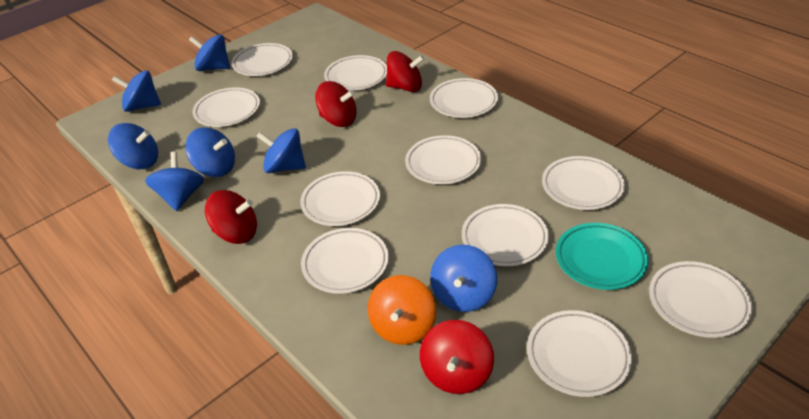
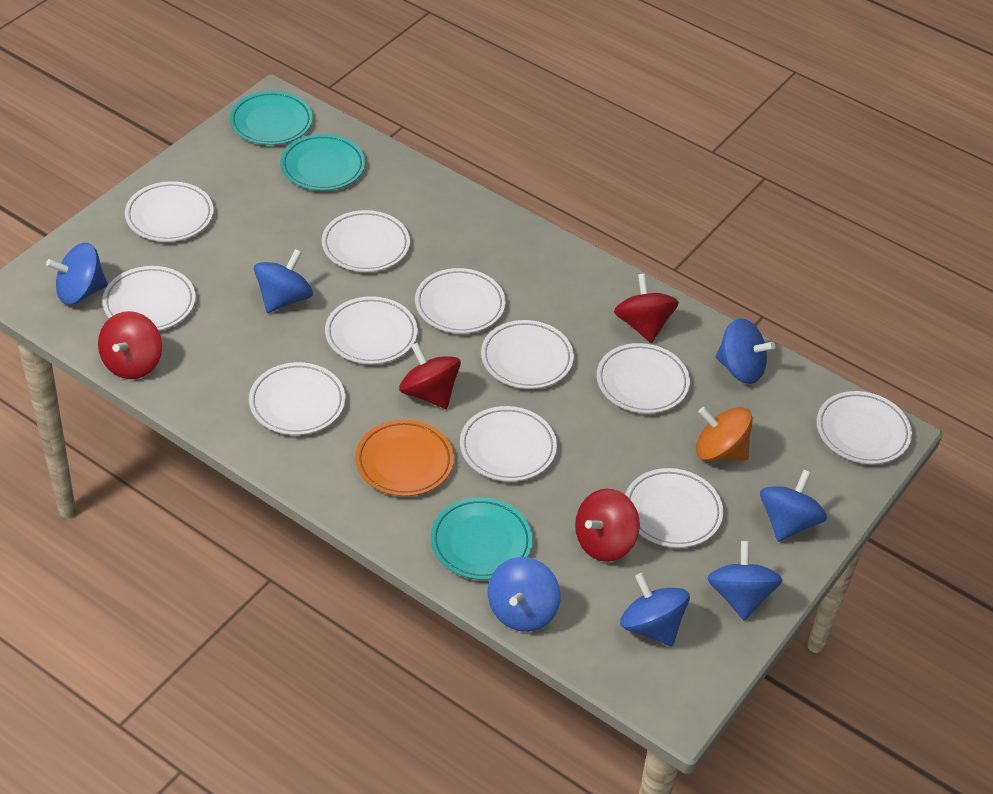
orange plate: 0 -> 1
turquoise plate: 1 -> 3

